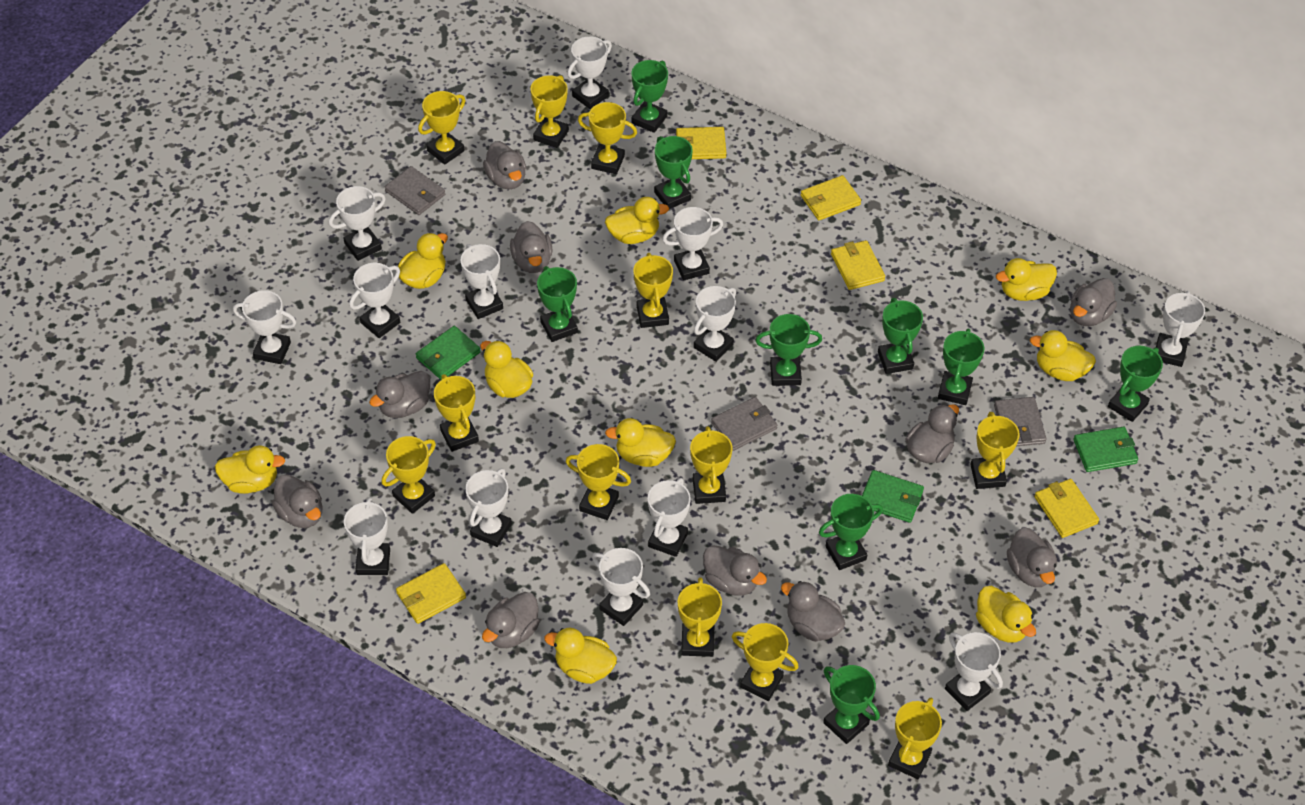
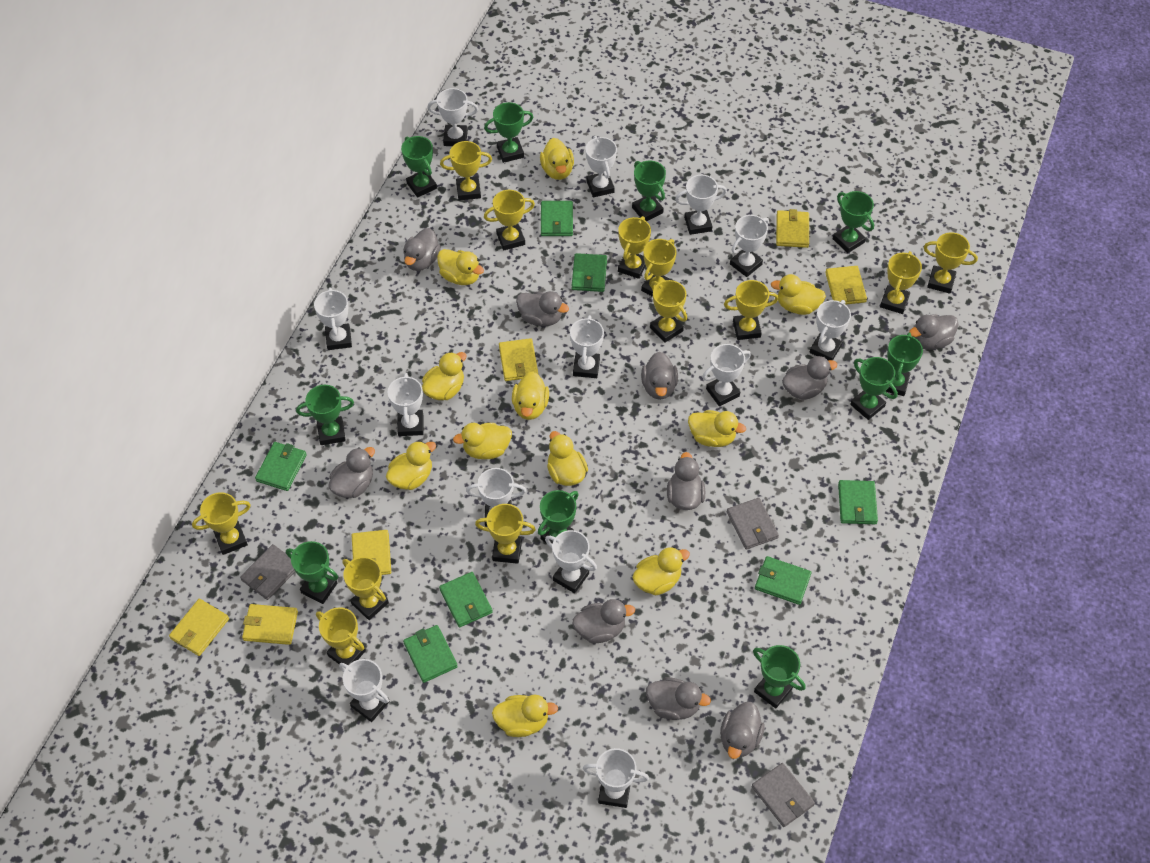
green trophy: 9 -> 10
green wallet: 3 -> 7
yellow duck: 9 -> 11
yellow wallet: 5 -> 6

